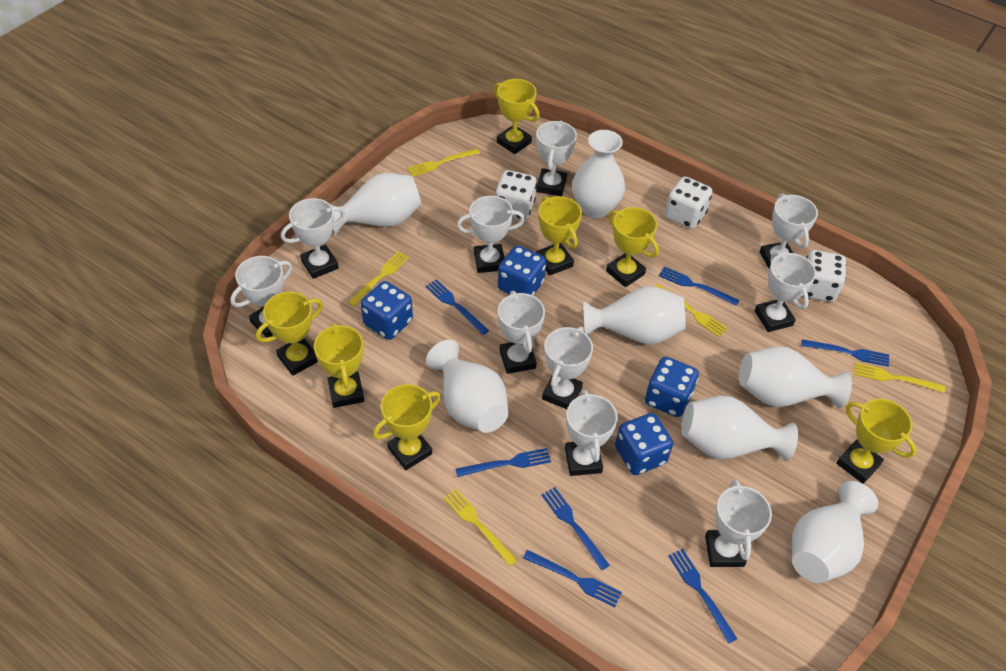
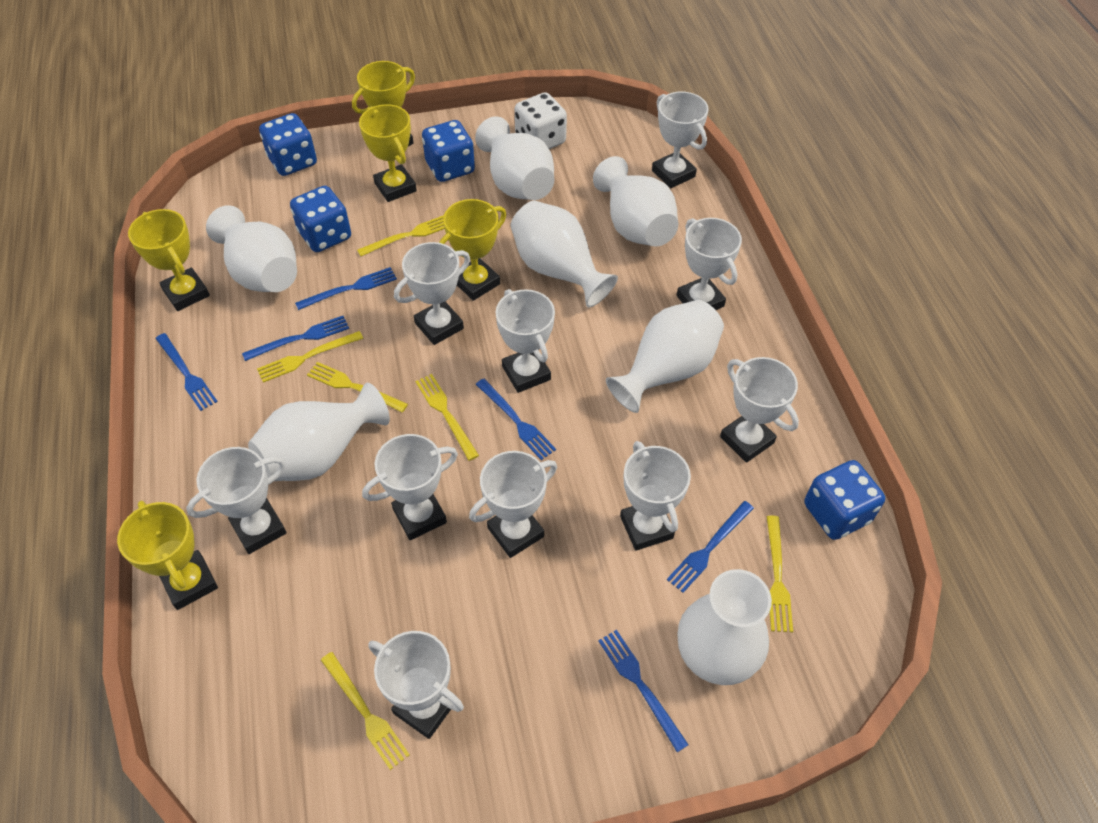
blue fork: 7 -> 6
white dice: 3 -> 1
yellow fork: 5 -> 6
yellow trophy: 7 -> 5

